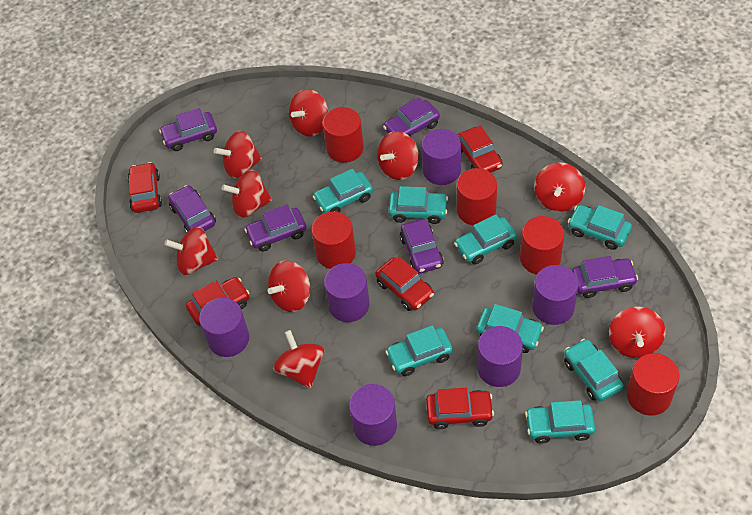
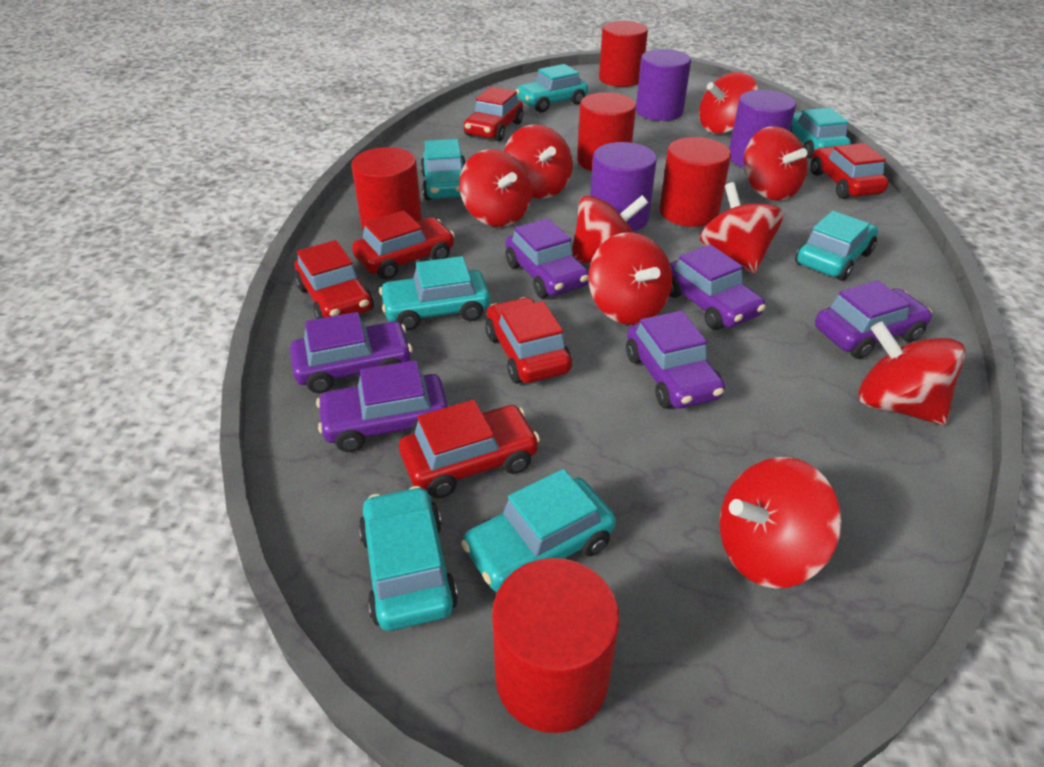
purple cylinder: 6 -> 3
red car: 5 -> 6
turquoise car: 8 -> 7

